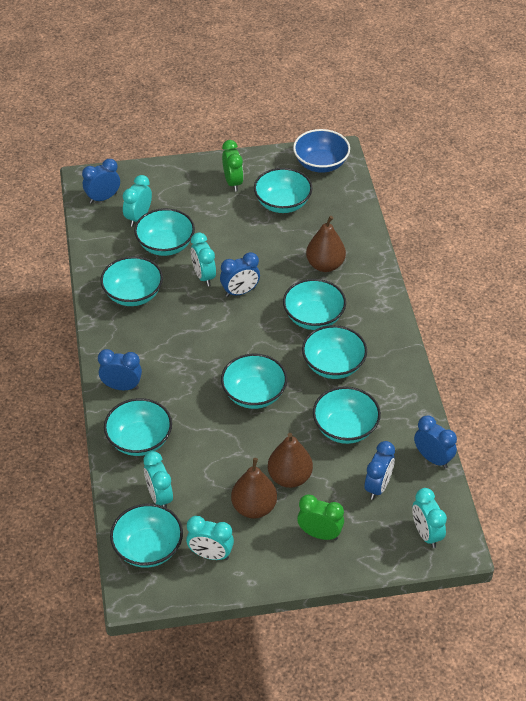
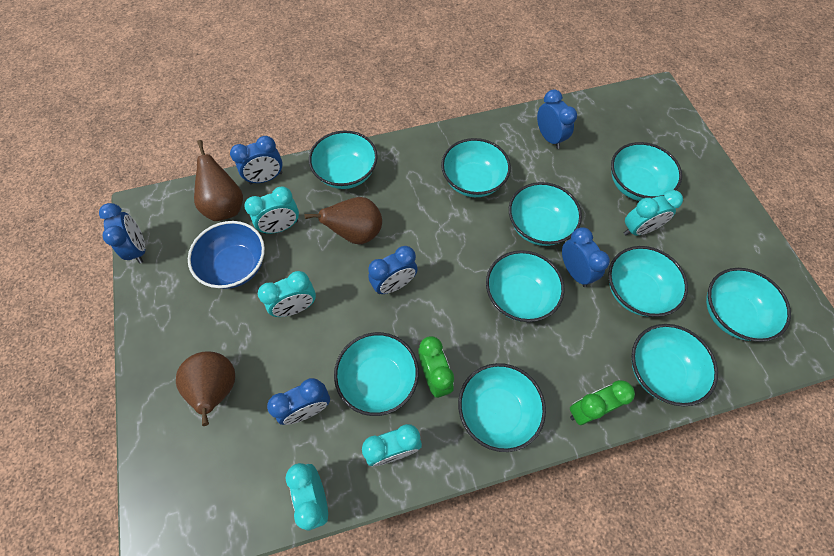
blue clock: 5 -> 6
turquoise bowl: 9 -> 10

